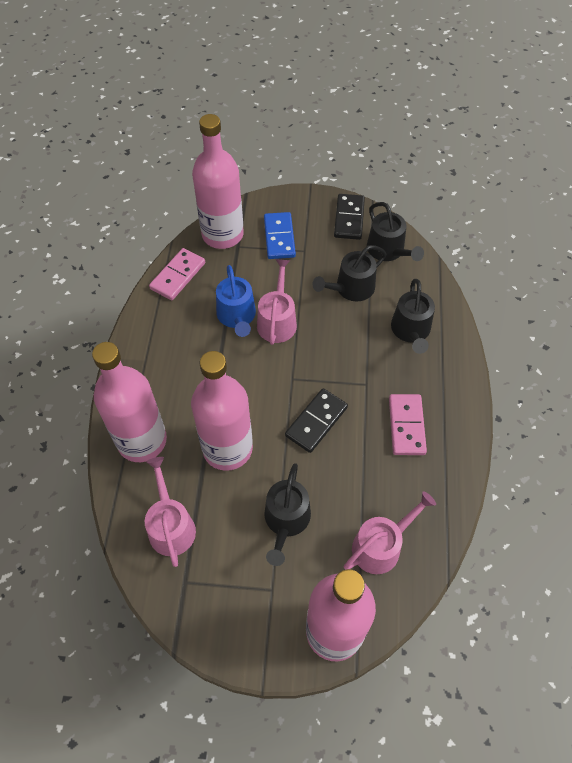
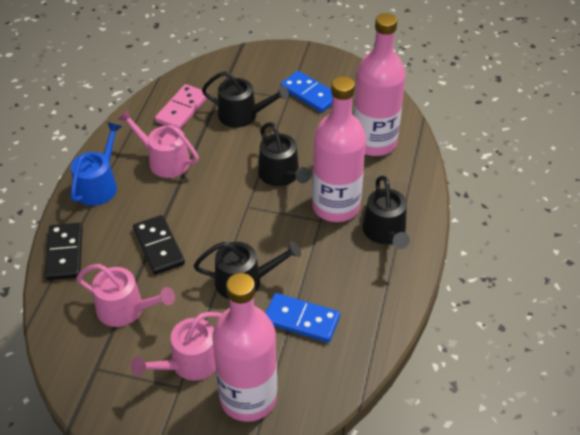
blue domino: 1 -> 2
pink bottle: 4 -> 3
pink domino: 2 -> 1

